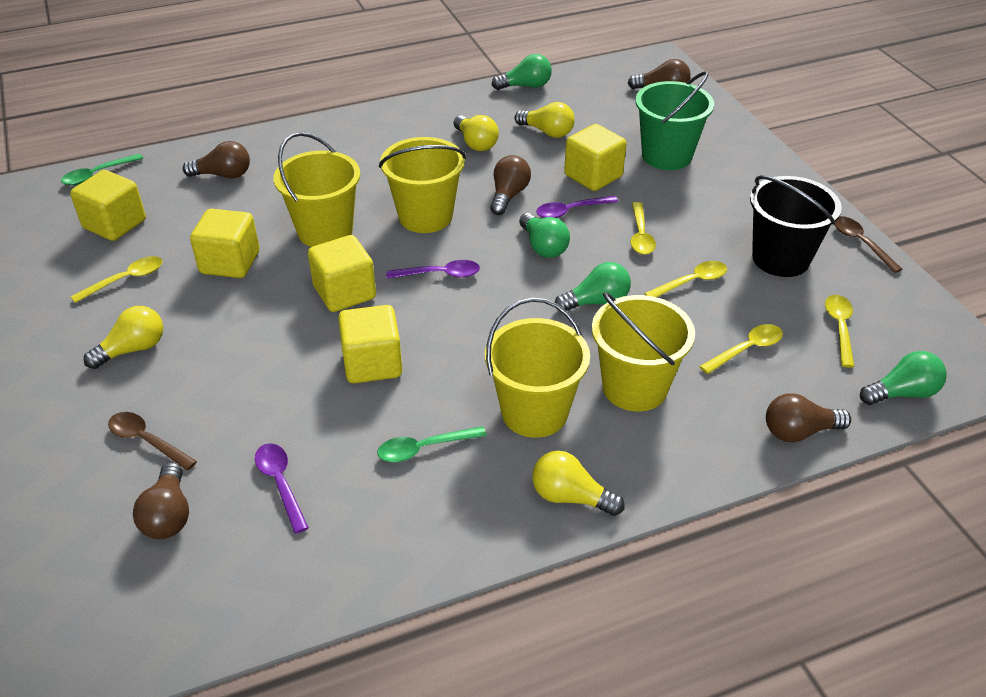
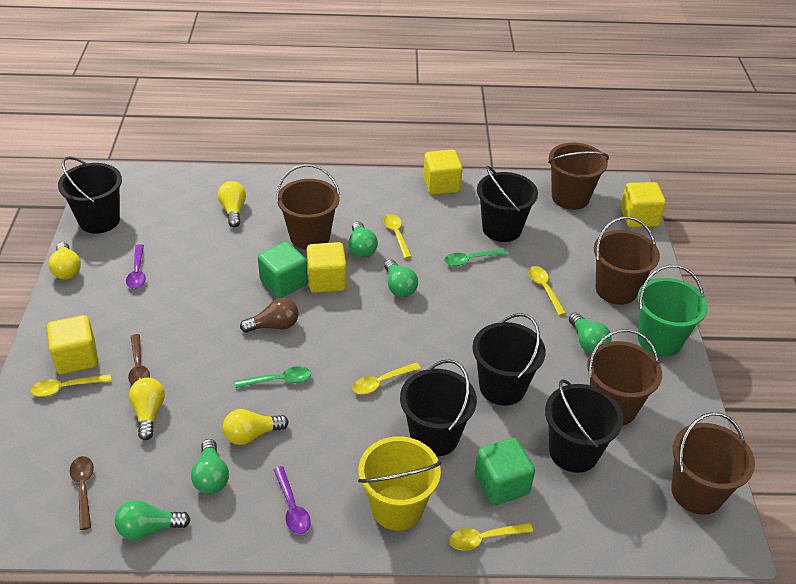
black bucket: 1 -> 5
brown bucket: 0 -> 5
brown light bulb: 5 -> 1
green cube: 0 -> 2
green light bulb: 4 -> 5
purple spoon: 3 -> 2
yellow bucket: 4 -> 1
yellow cube: 5 -> 4

